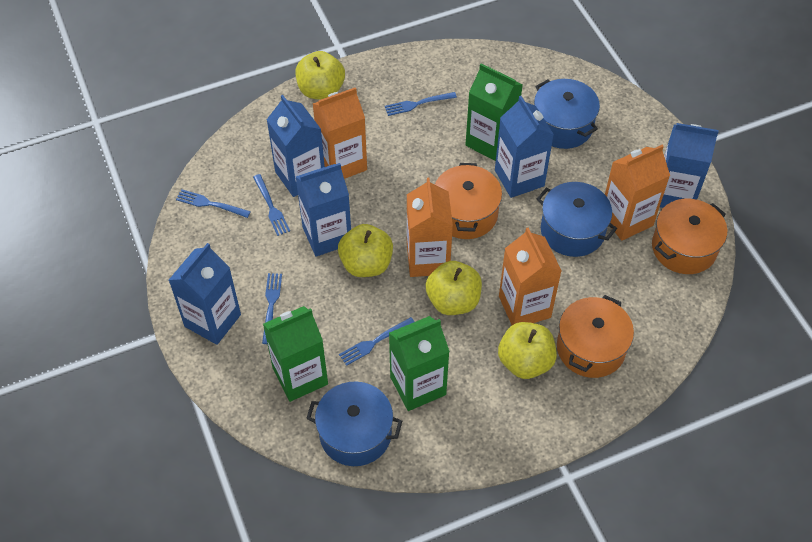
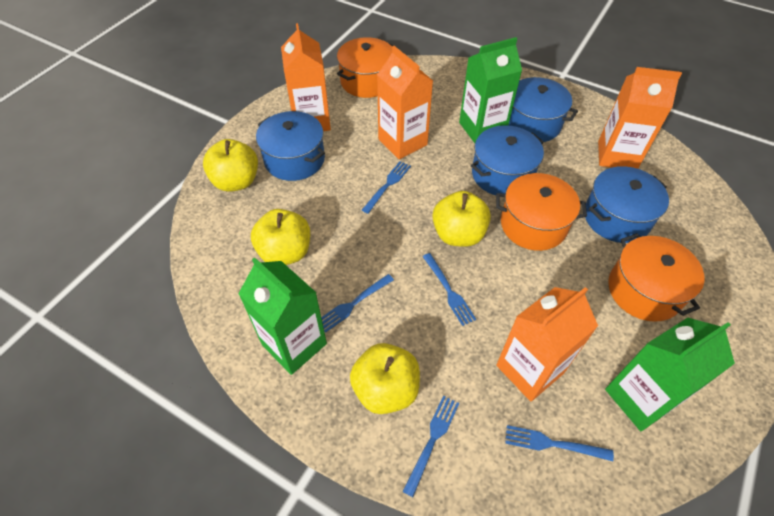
blue carton: 5 -> 0
blue pot: 3 -> 4

